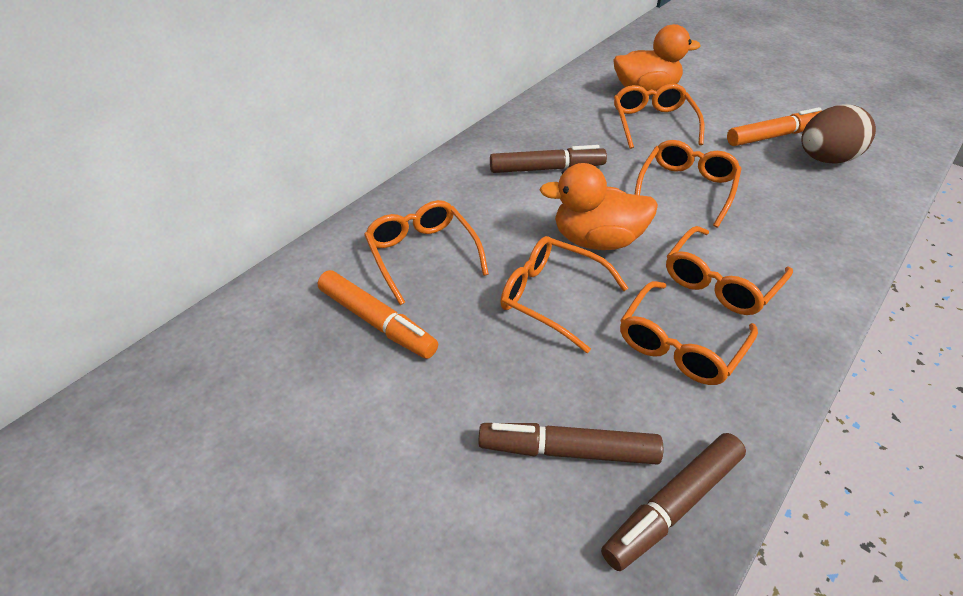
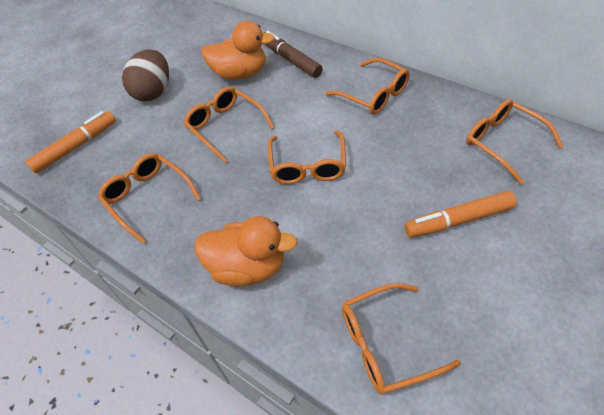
brown marker: 3 -> 1

